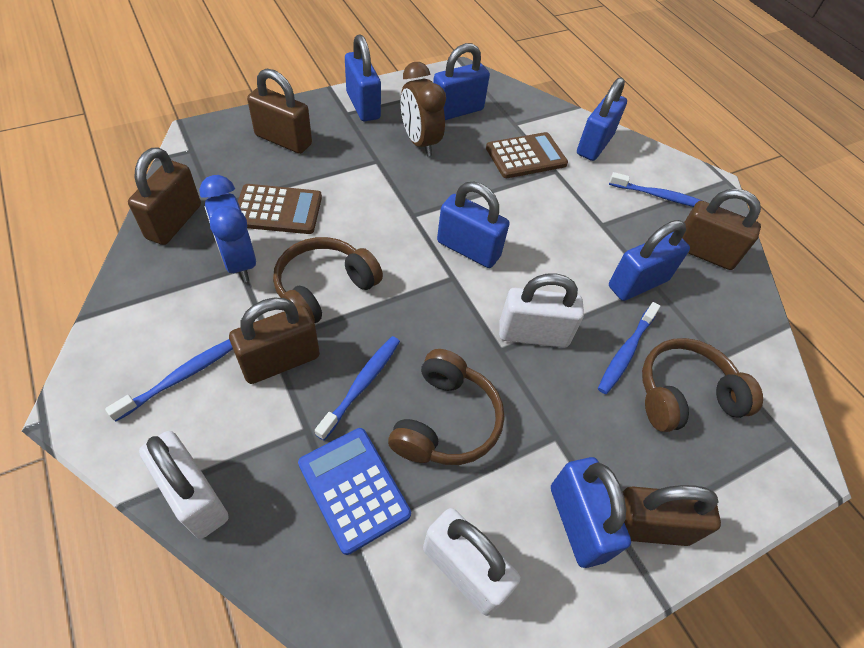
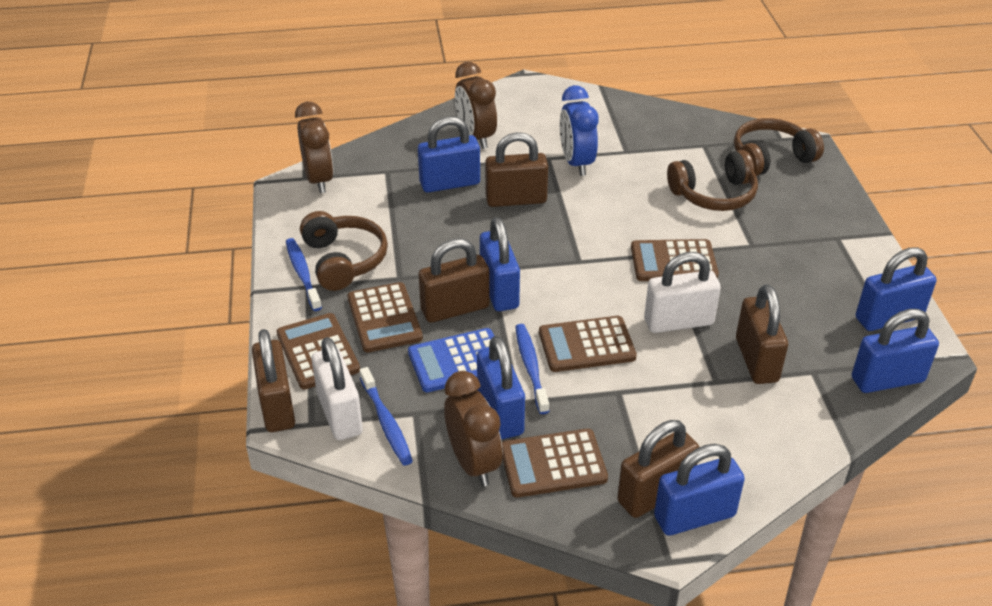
blue toothbrush: 4 -> 3
brown calculator: 2 -> 5
brown clock: 1 -> 3
white padlock: 3 -> 2

